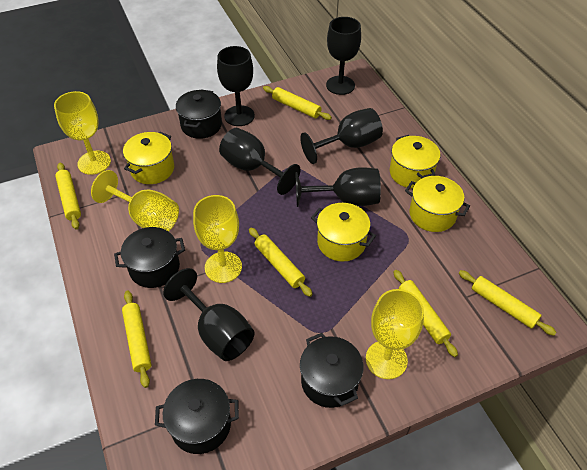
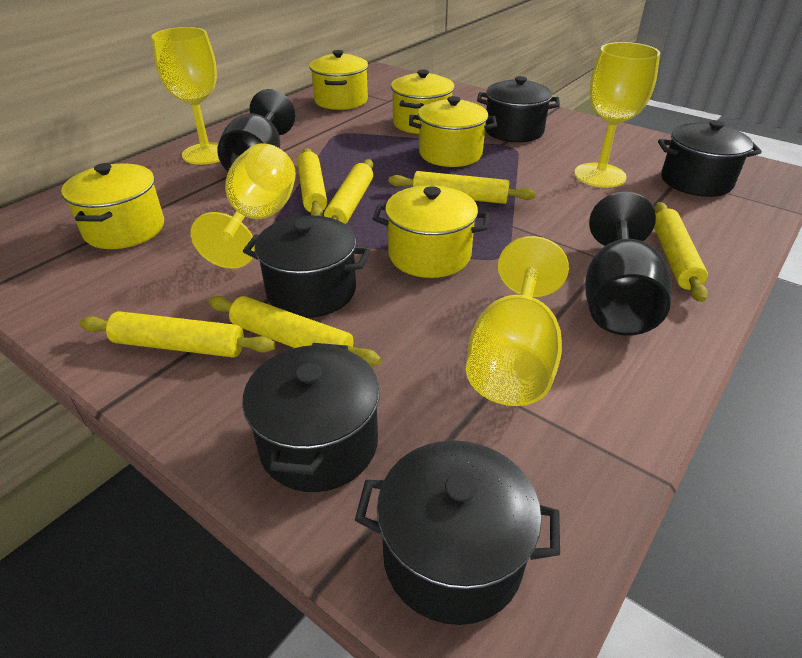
black goblet: 6 -> 2
black pot: 4 -> 5
yellow pot: 4 -> 5

